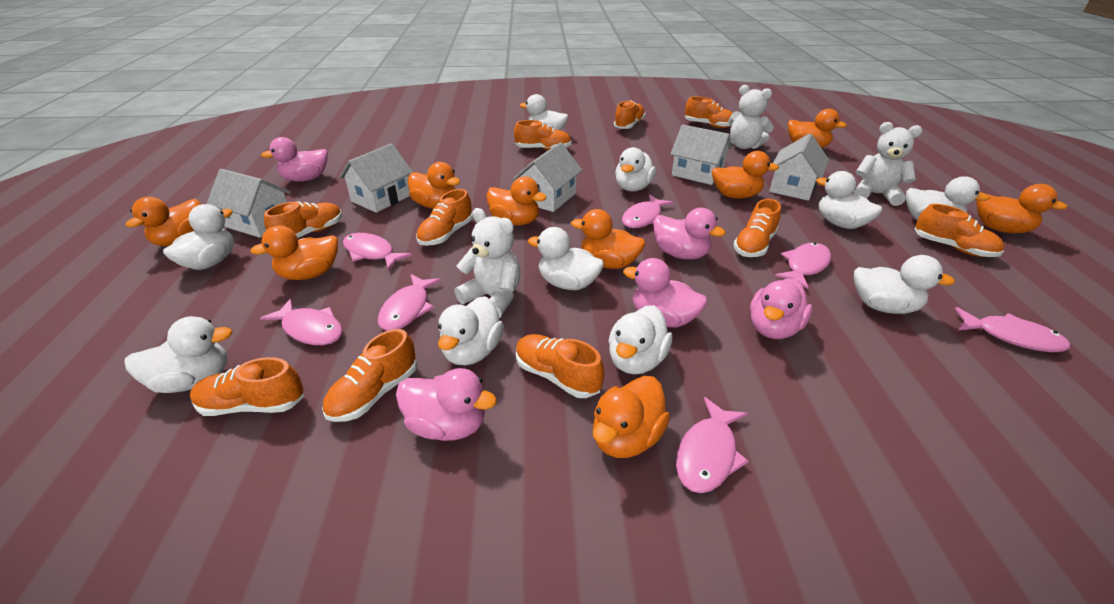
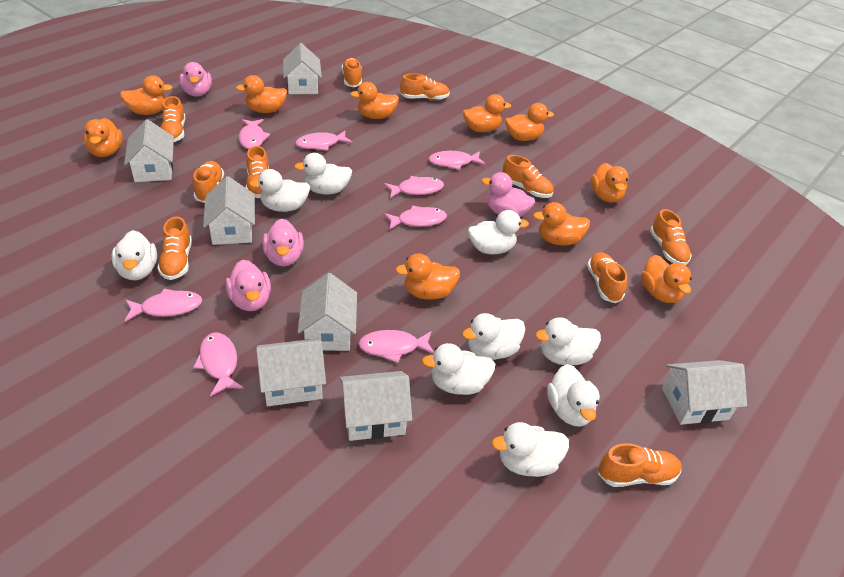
orange duck: 9 -> 10
pink duck: 5 -> 4
pink fish: 7 -> 8
white duck: 10 -> 9
white house: 5 -> 7
white teddy bear: 3 -> 0

